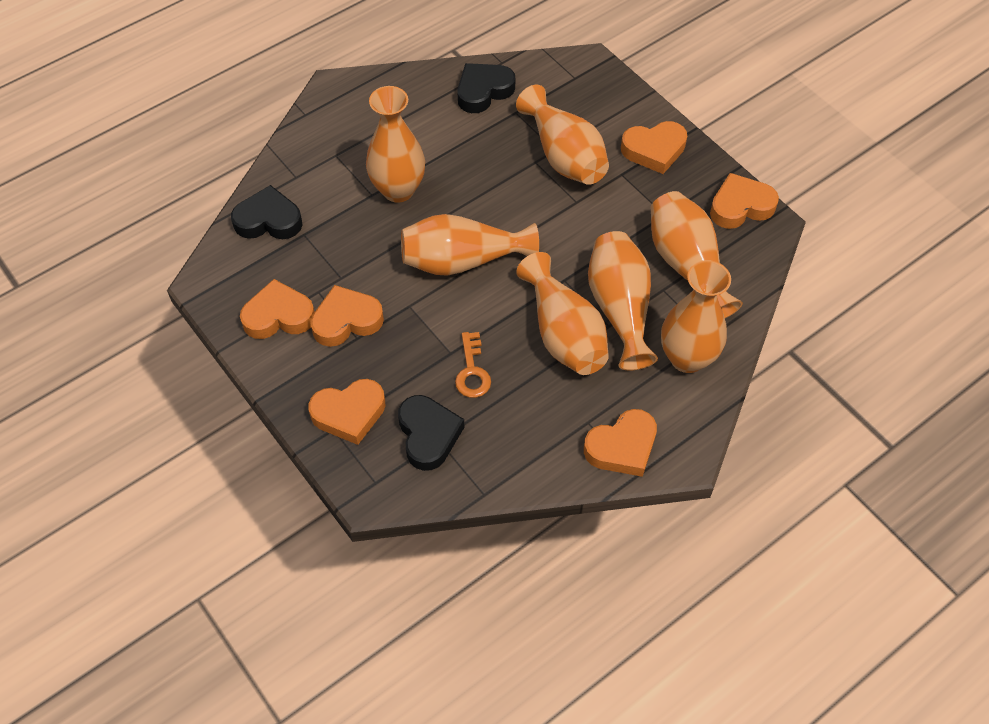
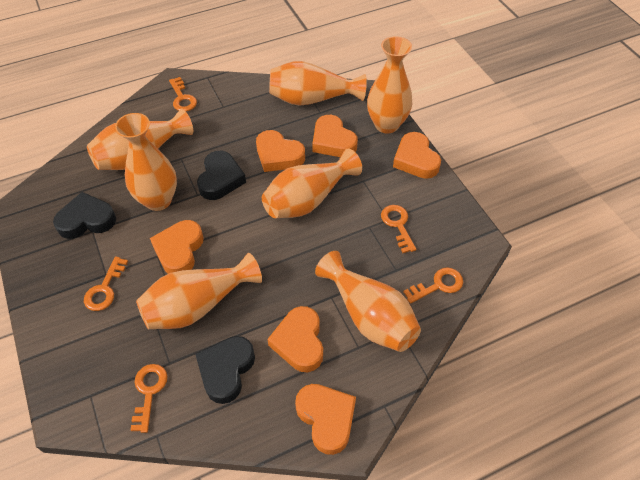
orange key: 1 -> 5

